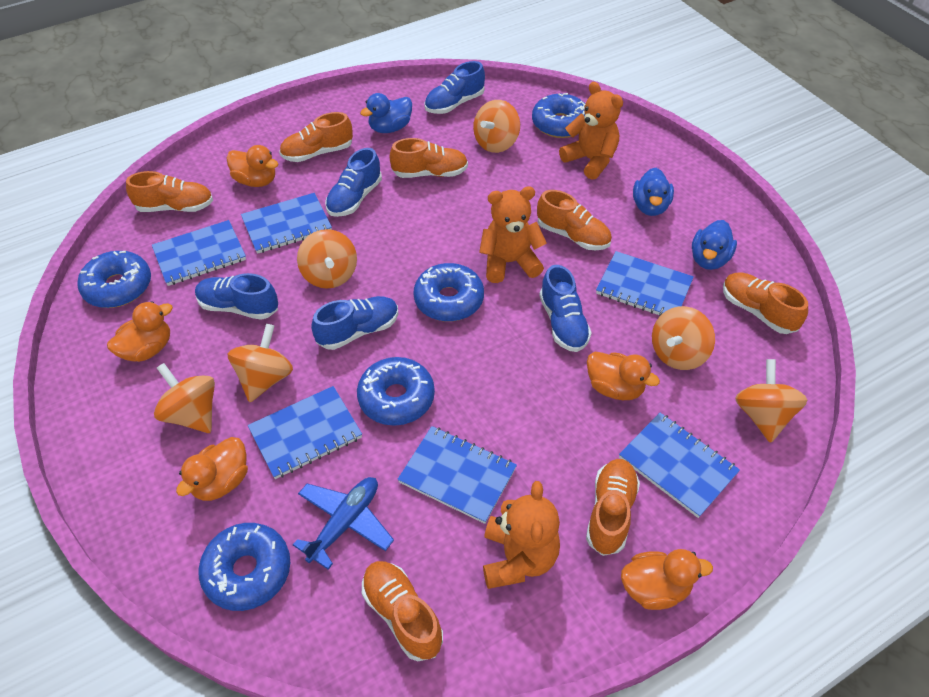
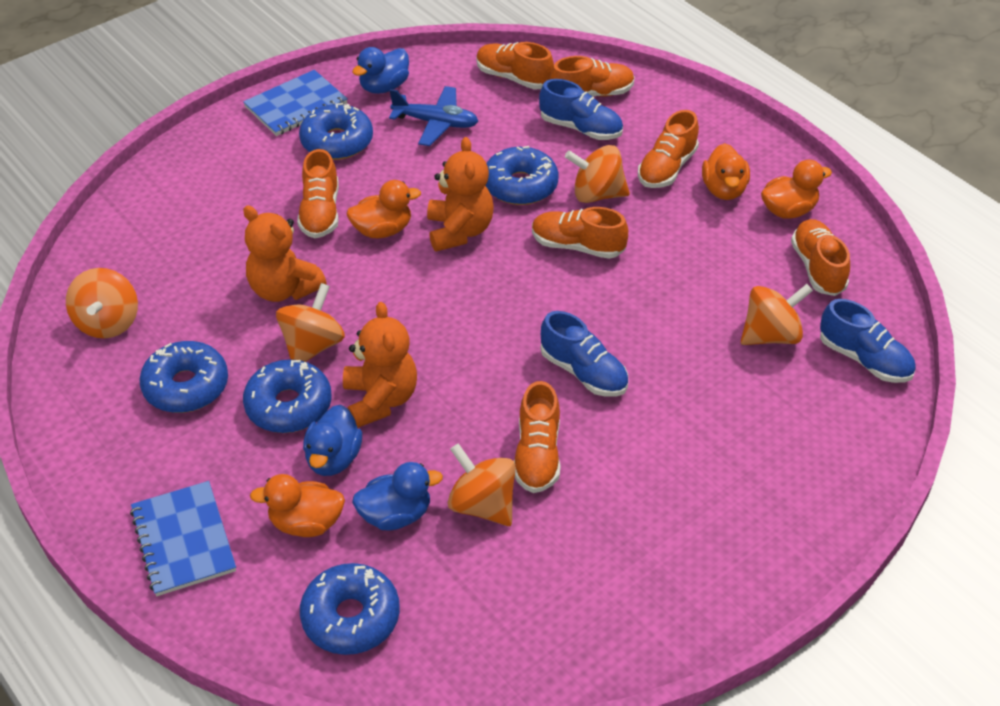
blue notebook: 6 -> 2
blue shoe: 5 -> 3
orange duck: 5 -> 4
orange spinning top: 6 -> 5

